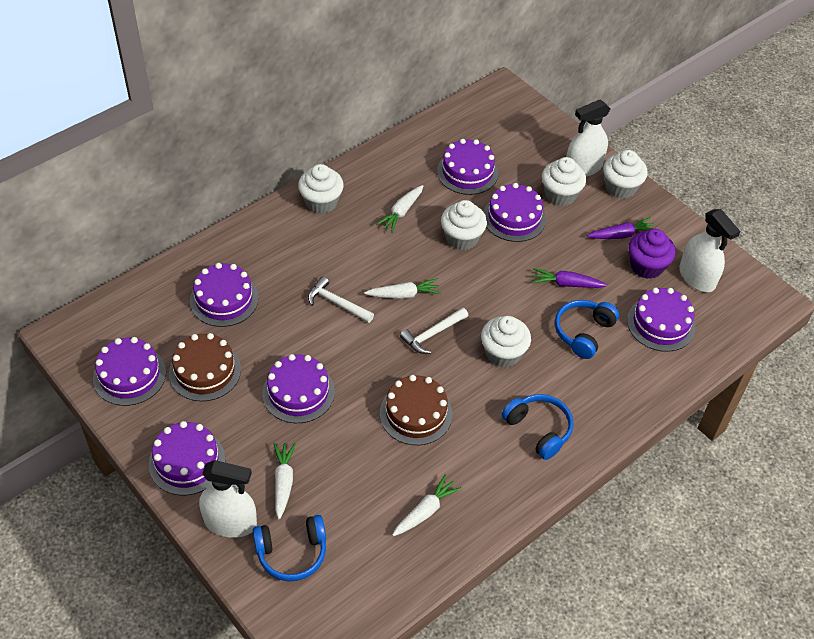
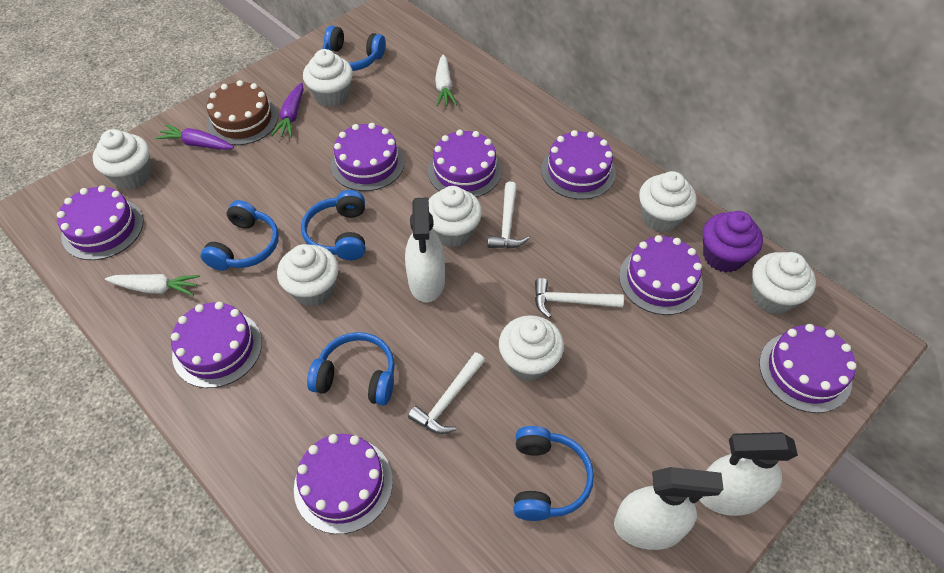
blue headphones: 3 -> 5
brown cake: 2 -> 1
purple cake: 7 -> 8
white carrot: 4 -> 2
white cupcake: 5 -> 7
white hammer: 2 -> 3

